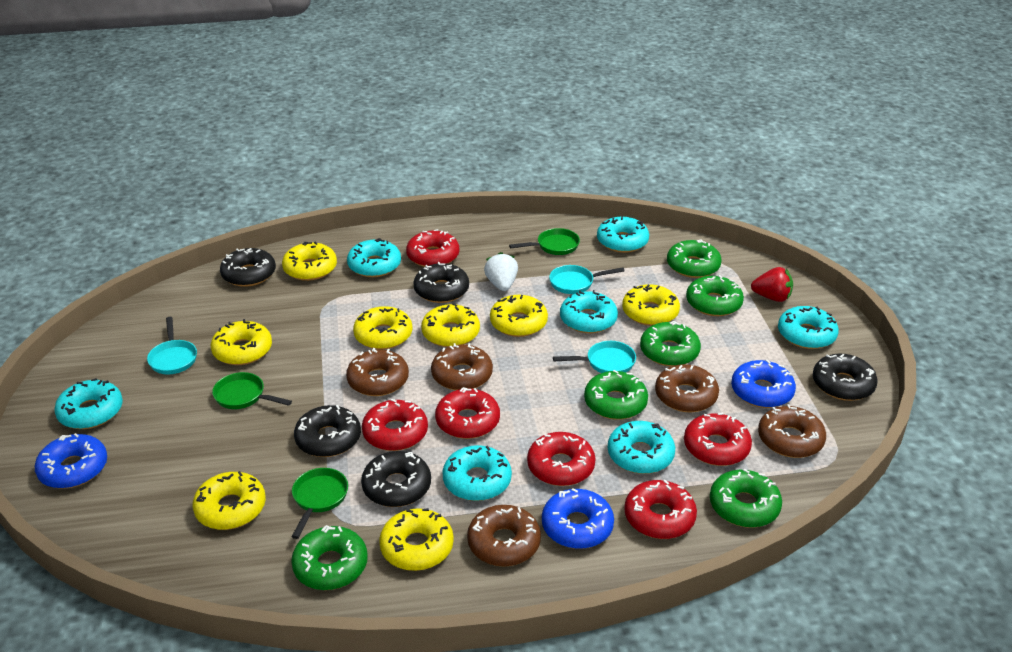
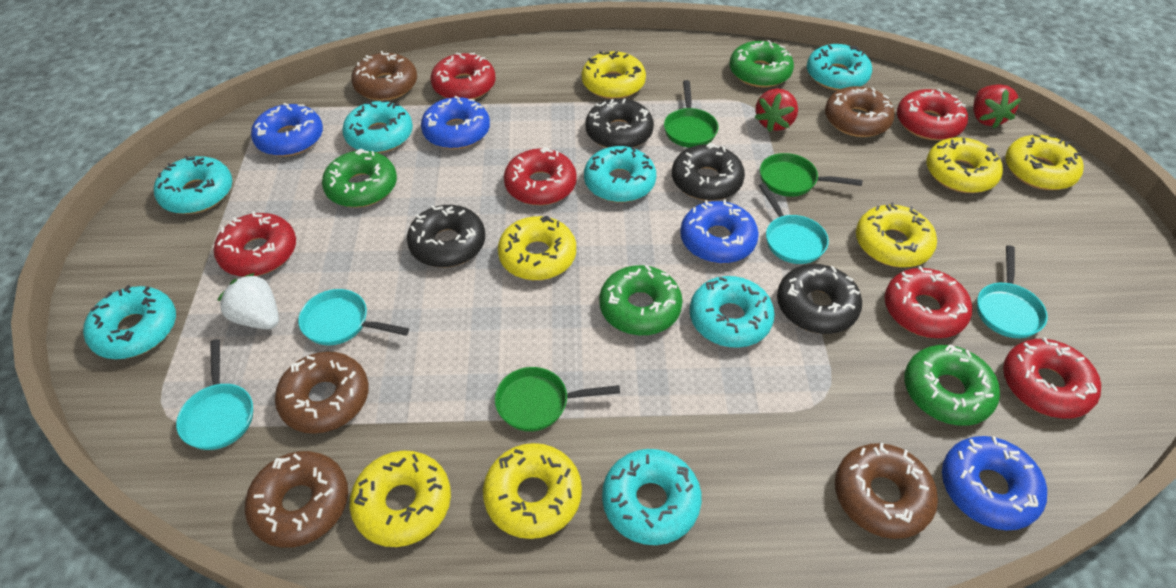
black donut: 5 -> 4
blue donut: 3 -> 4
green donut: 6 -> 4
red strawberry: 1 -> 2
turquoise pan: 3 -> 4
yellow donut: 8 -> 7

